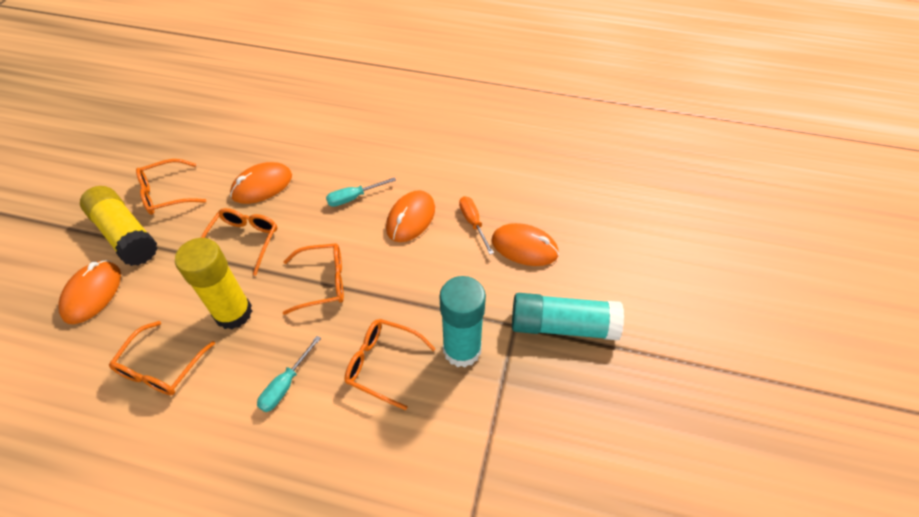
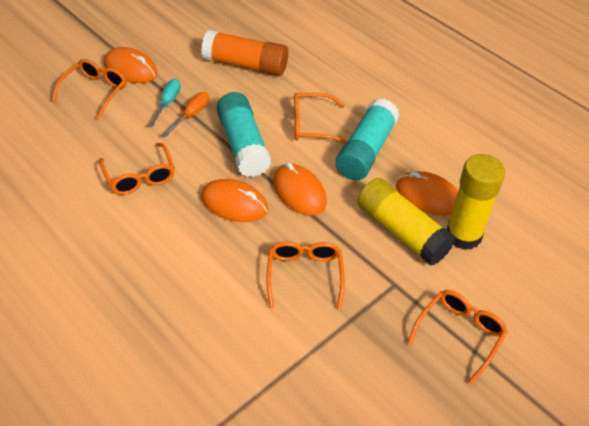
orange glue stick: 0 -> 1
turquoise screwdriver: 2 -> 1

